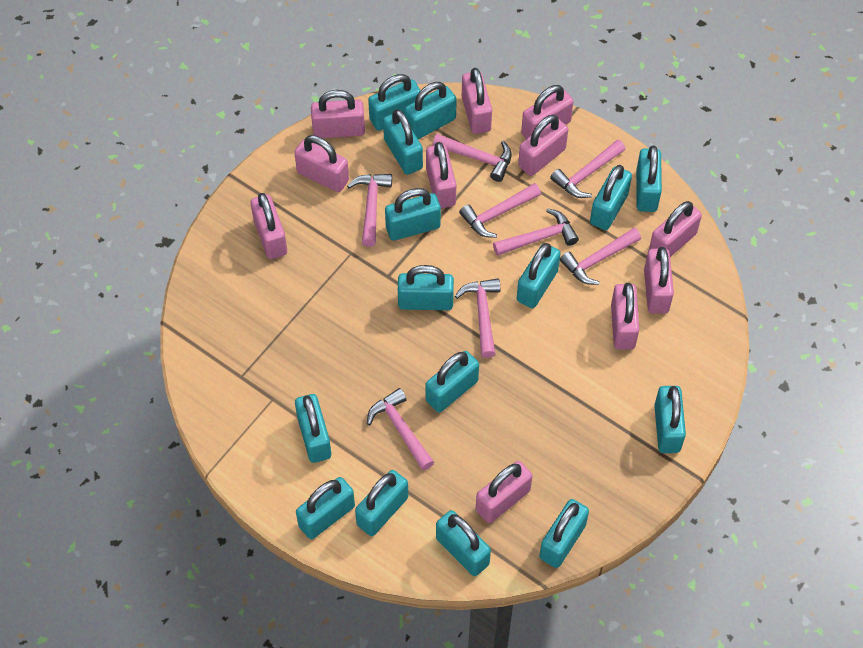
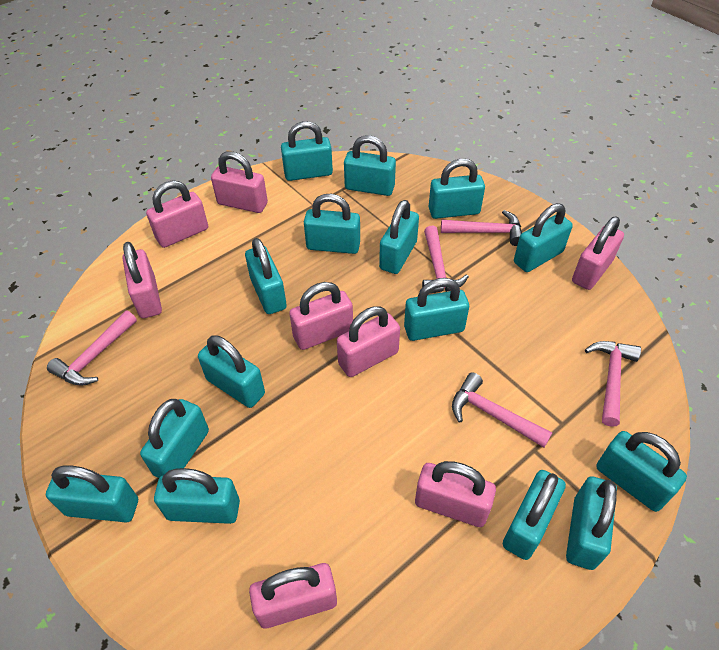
pink hammer: 8 -> 5
pink padlock: 11 -> 8

